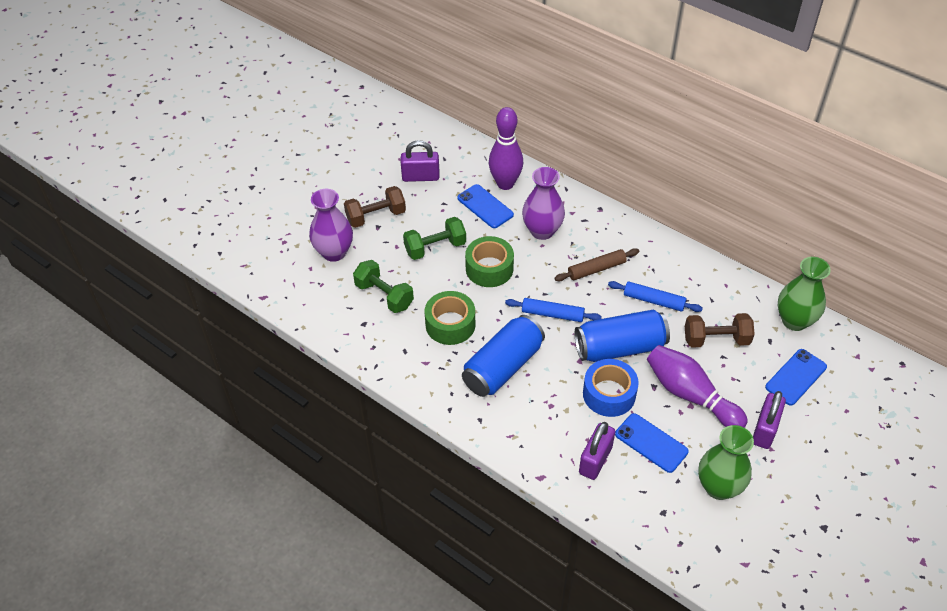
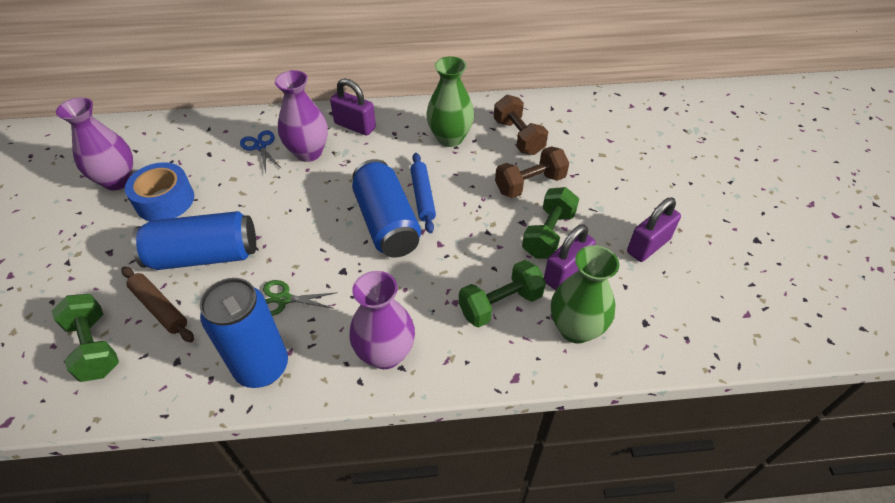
blue can: 2 -> 3
blue phone: 3 -> 0
blue rolling pin: 2 -> 1
blue scissors: 0 -> 1
green dumbbell: 2 -> 3
green scissors: 0 -> 1
green tape: 2 -> 0
purple bowling pin: 2 -> 0
purple vase: 2 -> 3

